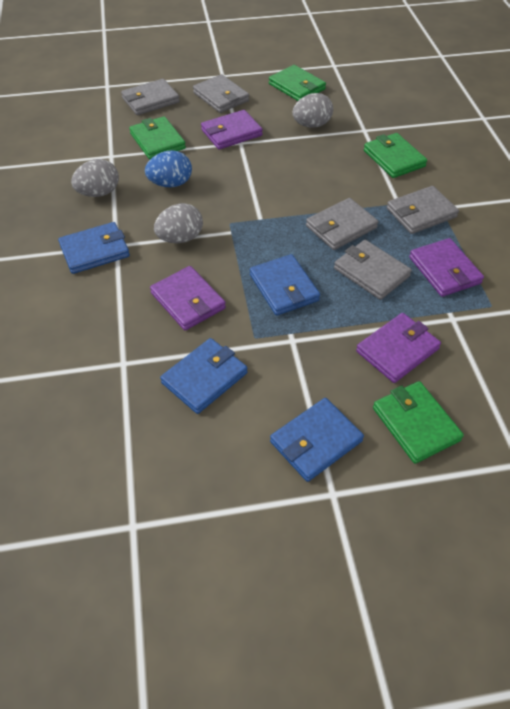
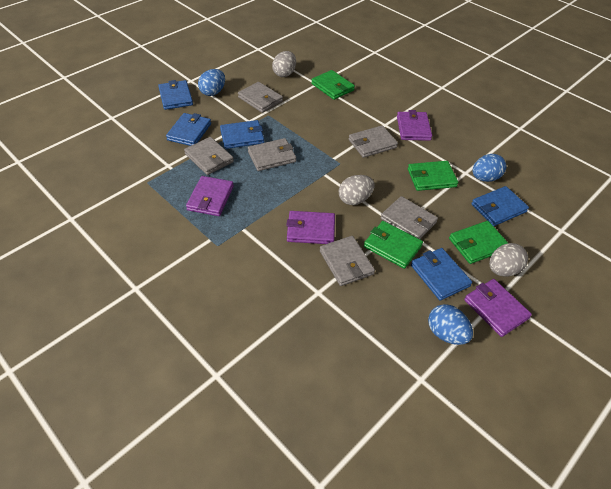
blue egg: 1 -> 3
blue wallet: 4 -> 5
grey wallet: 5 -> 6

